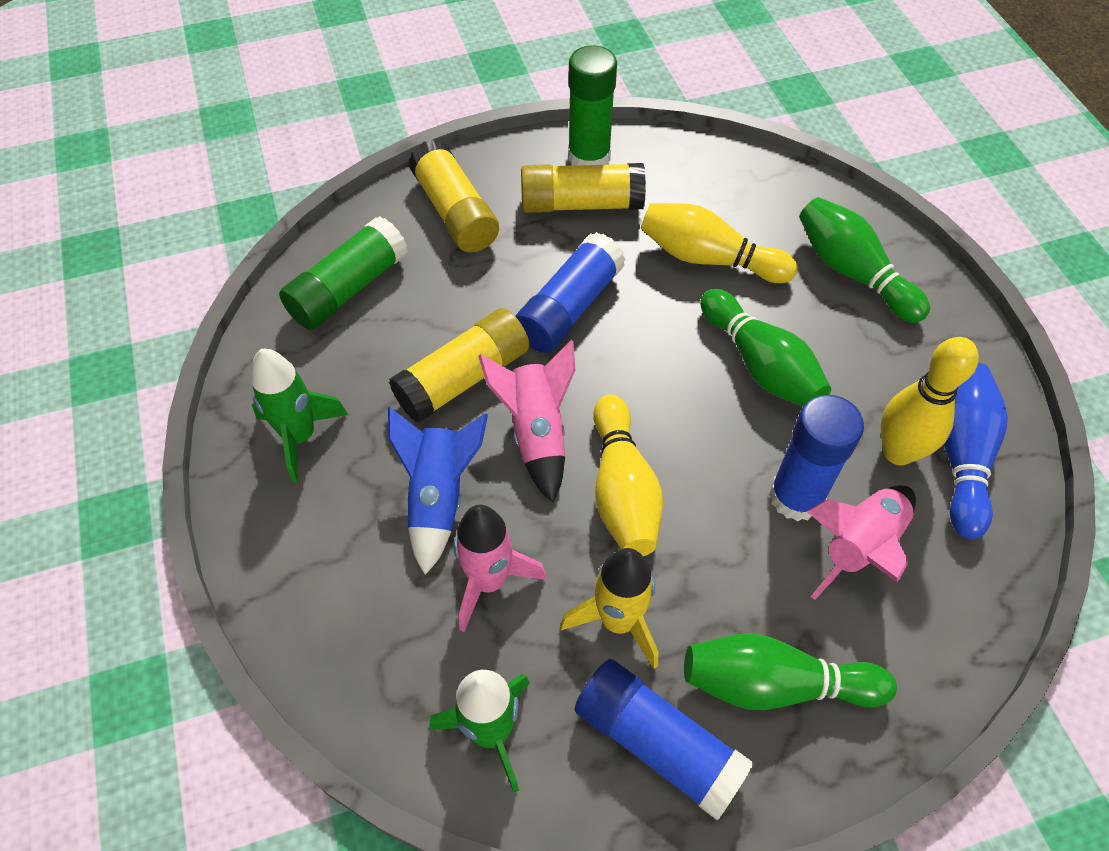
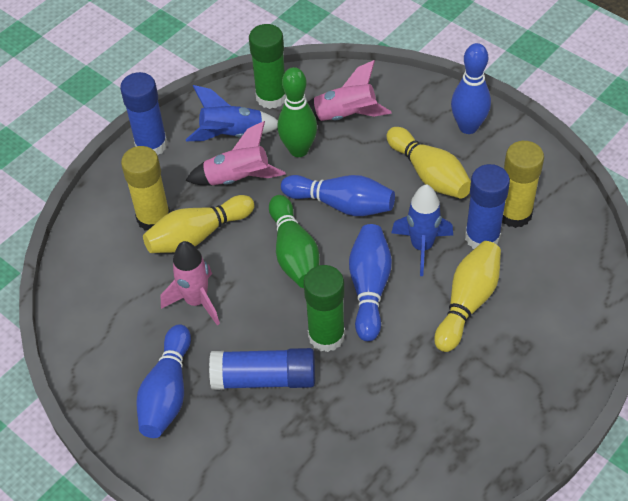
blue bowling pin: 1 -> 4
blue rocket: 1 -> 2
green bowling pin: 3 -> 2
green rocket: 2 -> 0
yellow glue stick: 3 -> 2
yellow rocket: 1 -> 0

